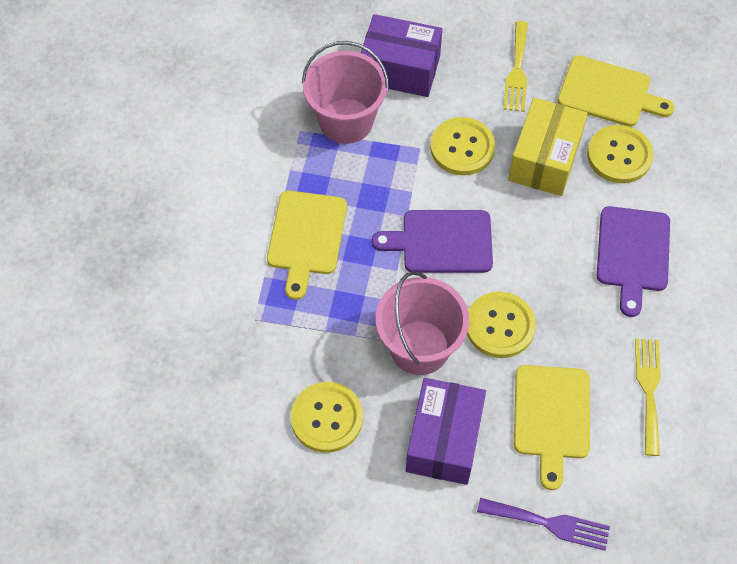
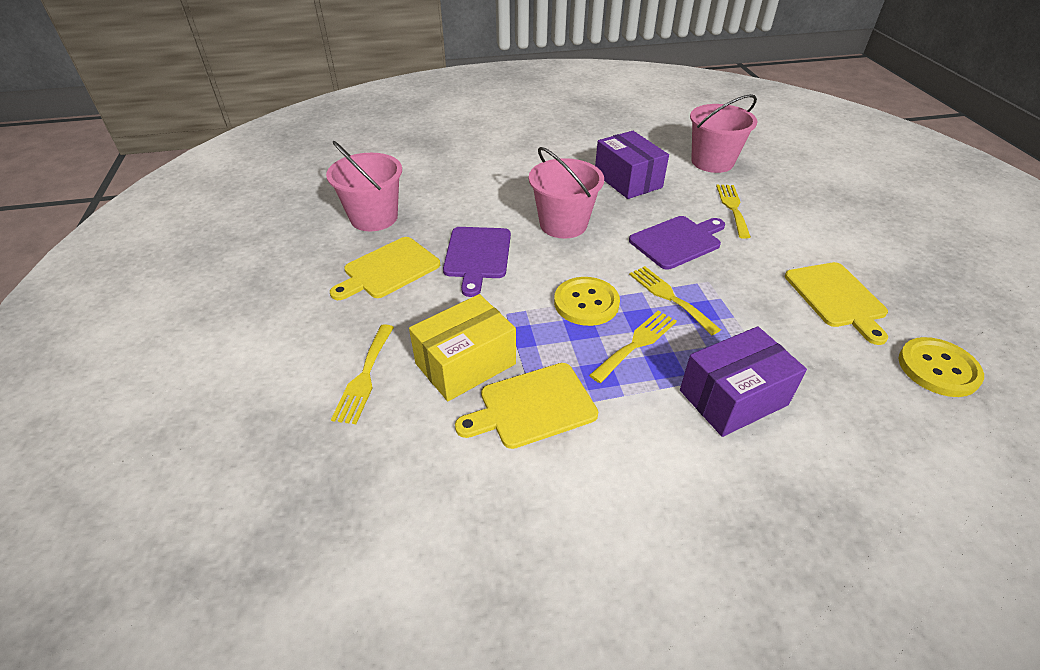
pink bucket: 2 -> 3
purple fork: 1 -> 0
yellow button: 4 -> 2
yellow fork: 2 -> 4

